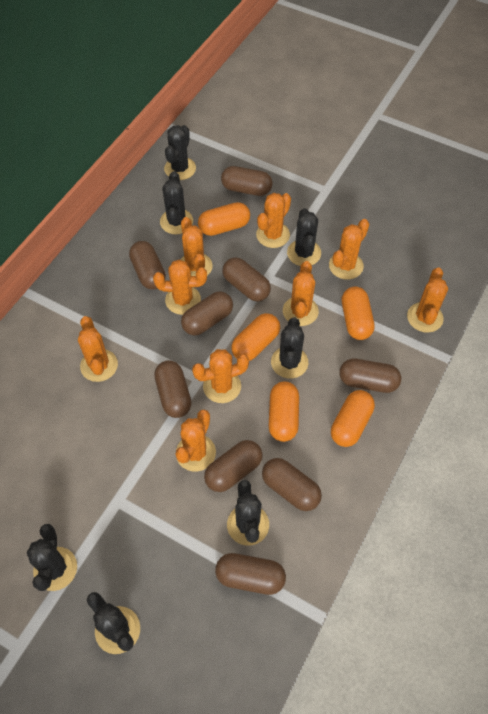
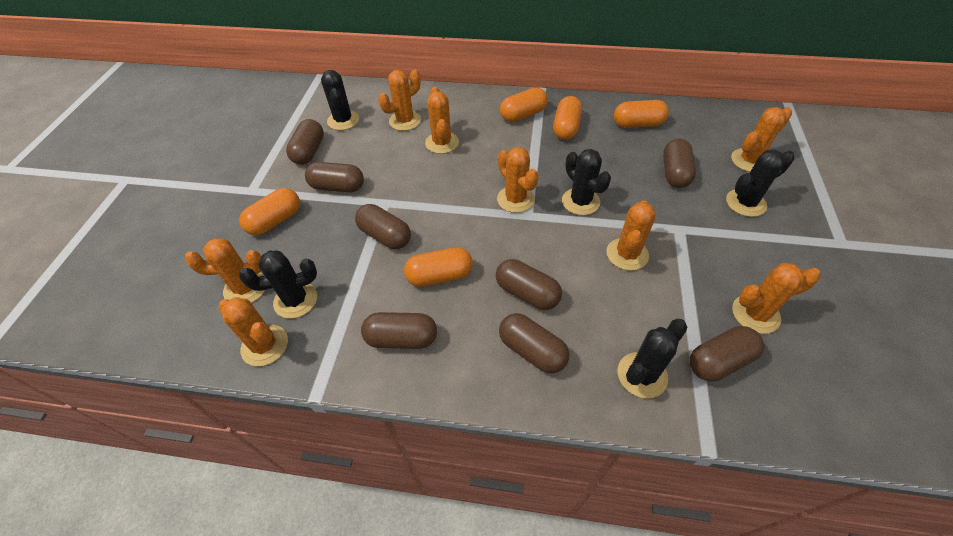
black cactus: 7 -> 5
brown capsule: 9 -> 8
orange cactus: 9 -> 8

